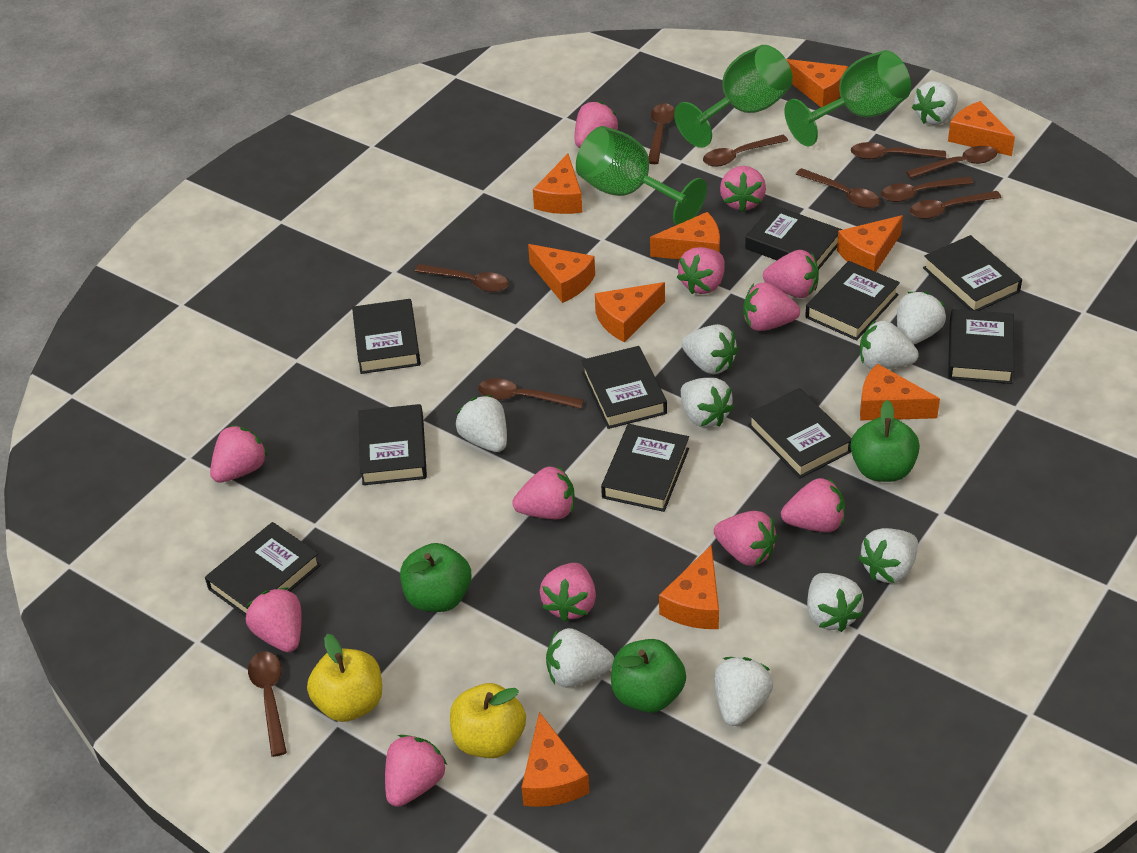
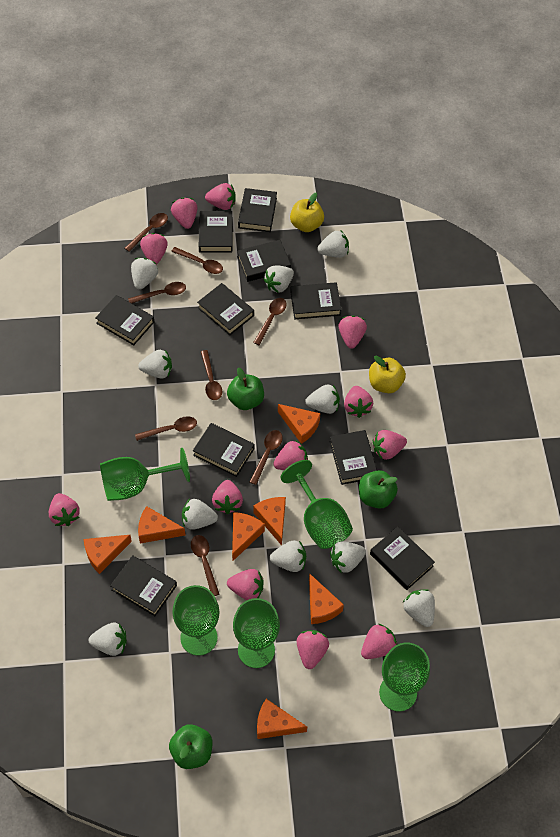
brown spoon: 10 -> 8
green goblet: 3 -> 5
orange cheese: 10 -> 7

